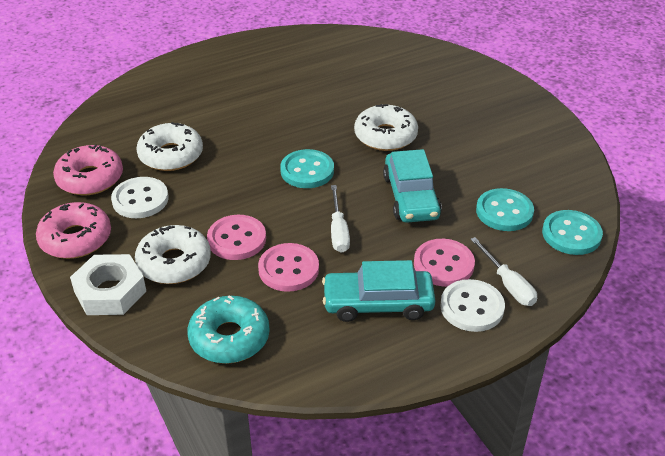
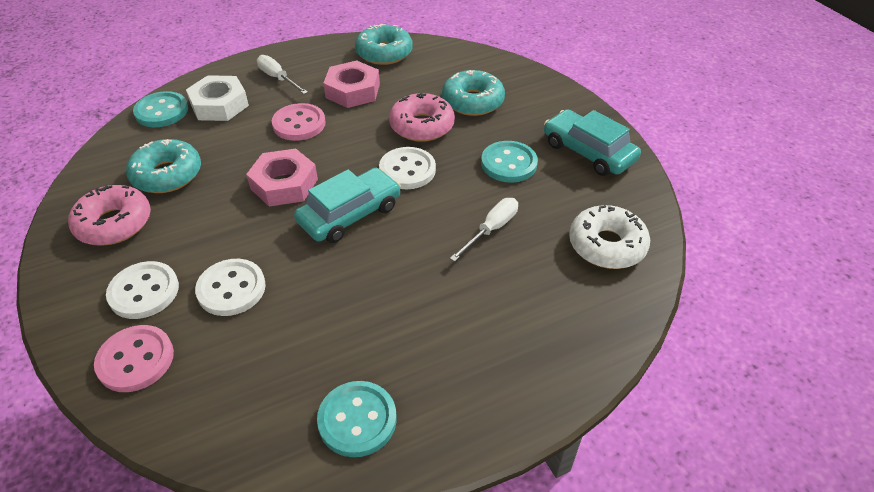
pink button: 3 -> 2
pink nut: 0 -> 2
turquoise donut: 1 -> 3
white button: 2 -> 3
white donut: 3 -> 1

